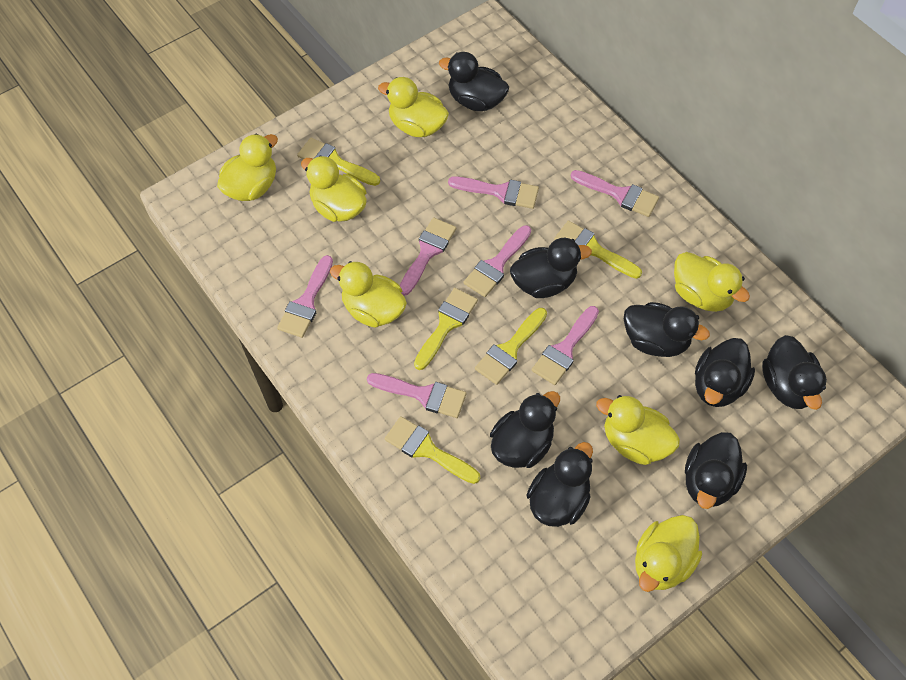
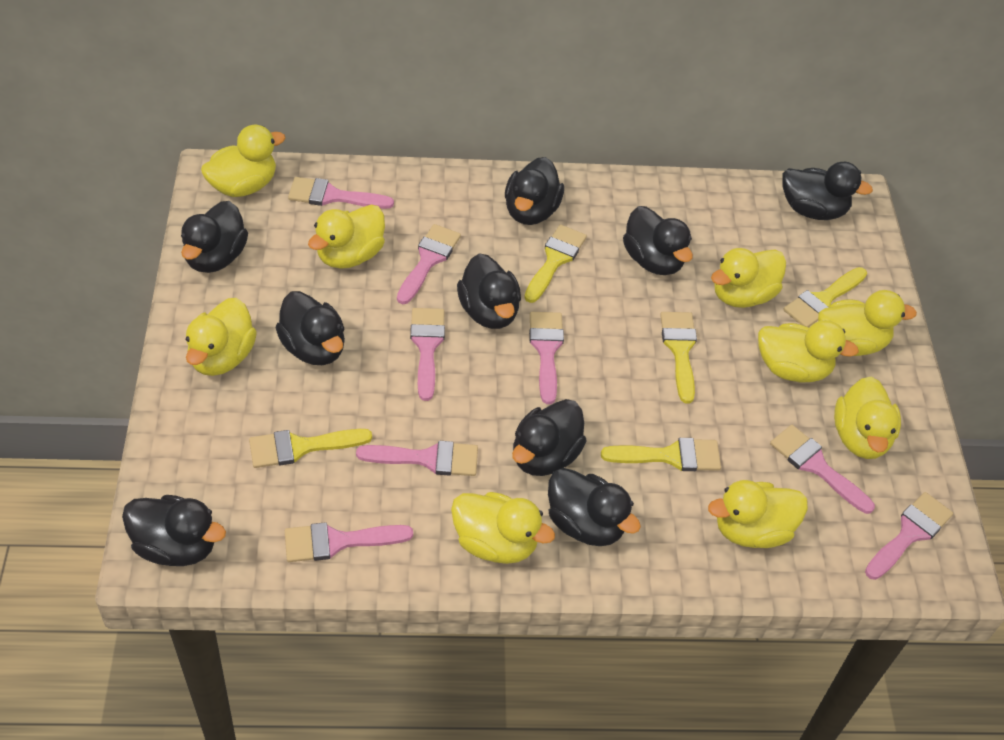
black duck: 8 -> 9
pink brush: 7 -> 8
yellow duck: 7 -> 9

